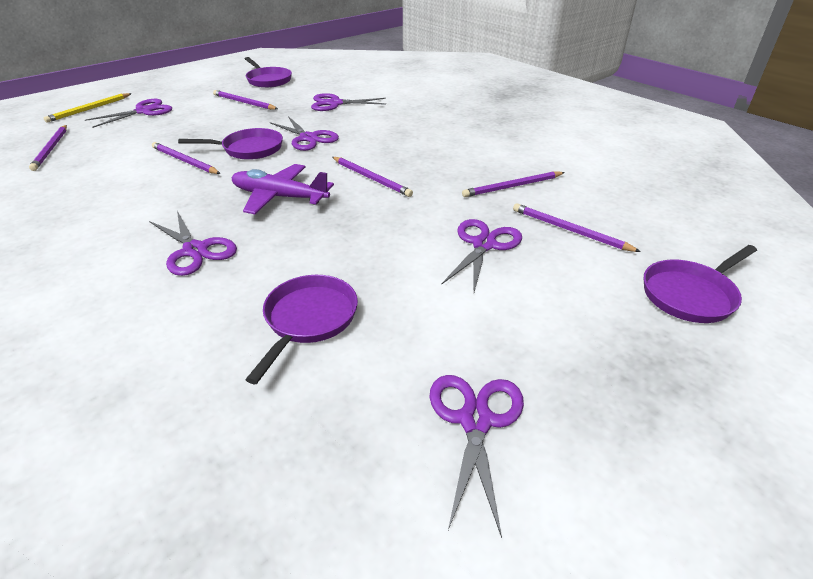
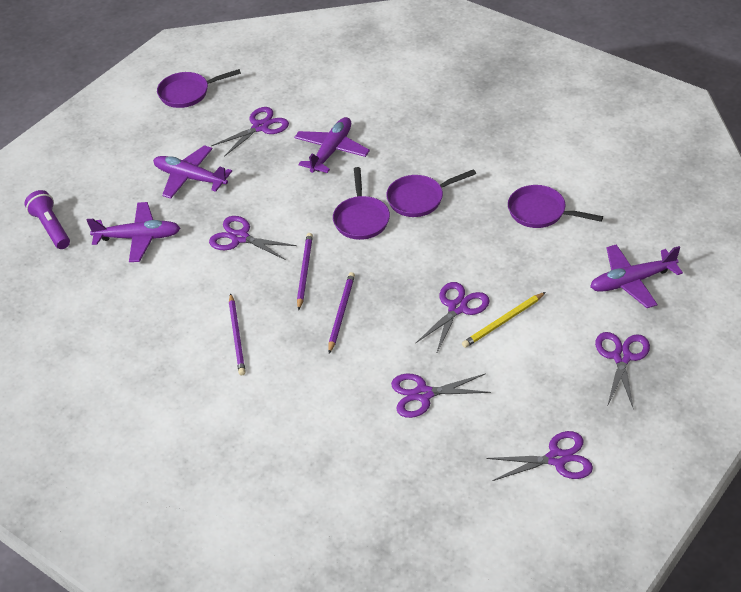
purple flashlight: 0 -> 1
purple pencil: 6 -> 3
purple plane: 1 -> 4

